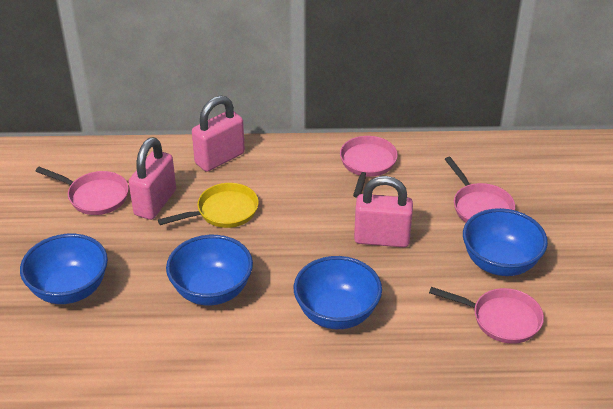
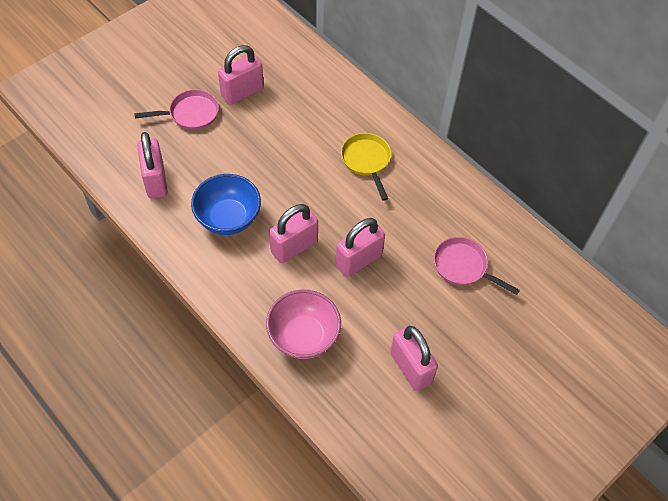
blue bowl: 4 -> 1
pink bowl: 0 -> 1
pink padlock: 3 -> 5
pink pan: 4 -> 2

